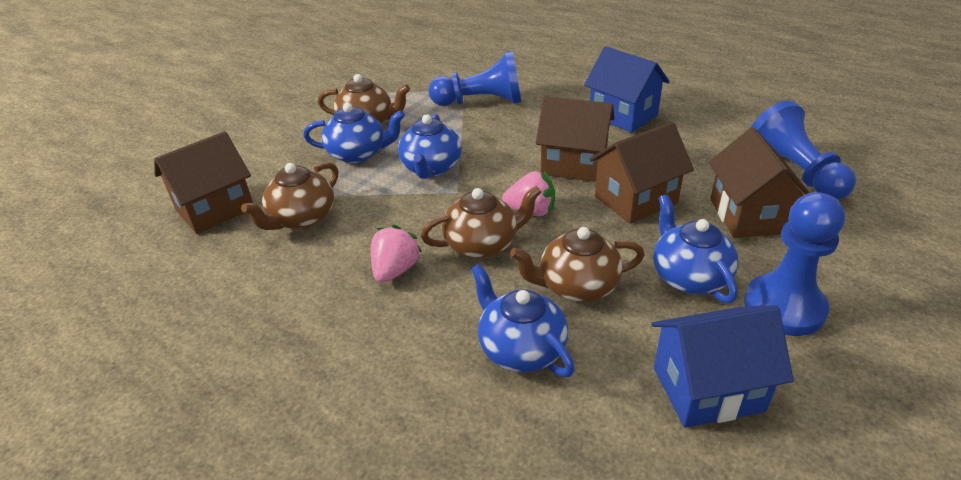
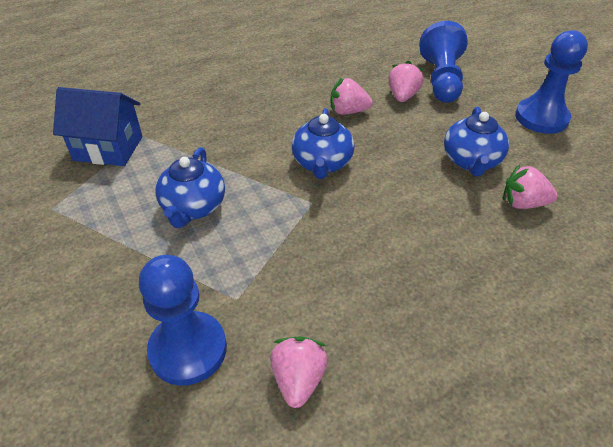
blue house: 2 -> 1
blue teapot: 4 -> 3
brown house: 4 -> 0
brown teapot: 4 -> 0
pink strawberry: 2 -> 4

